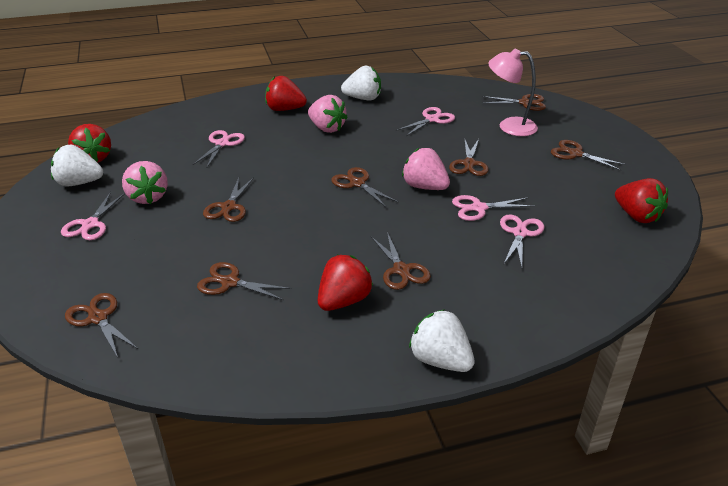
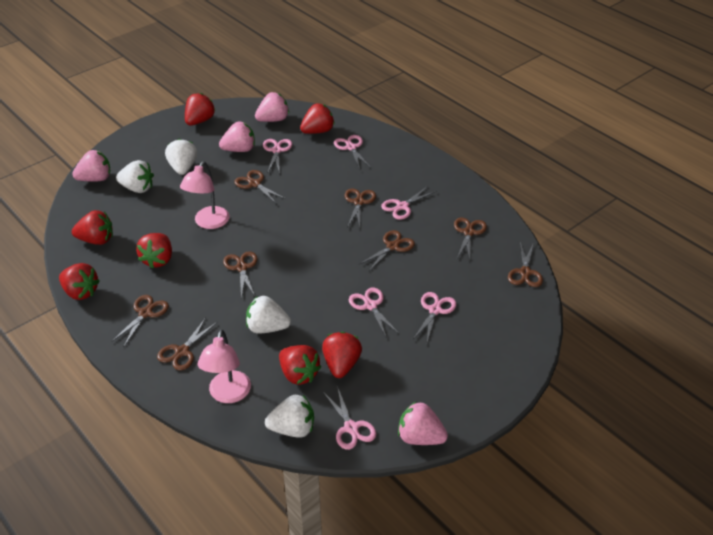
pink lamp: 1 -> 2
pink scissors: 5 -> 6
pink strawberry: 3 -> 4
red strawberry: 4 -> 7
white strawberry: 3 -> 4

